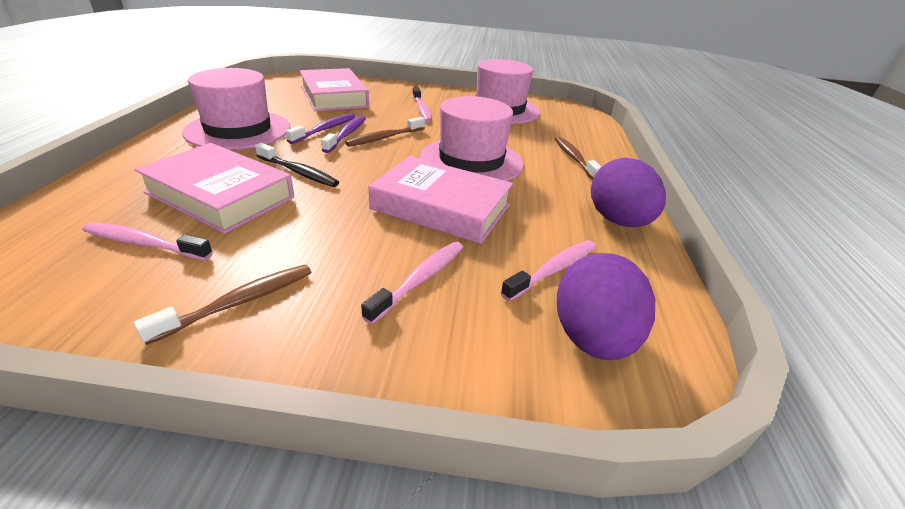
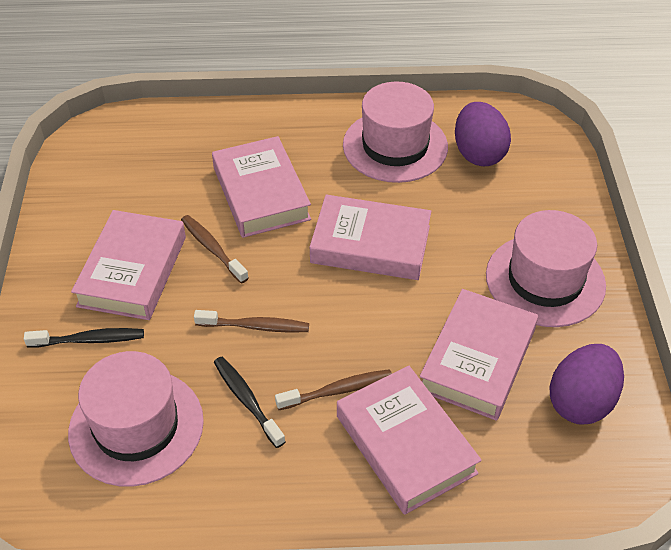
black toothbrush: 1 -> 2
pink book: 3 -> 5
pink toothbrush: 4 -> 0
purple toothbrush: 2 -> 0

